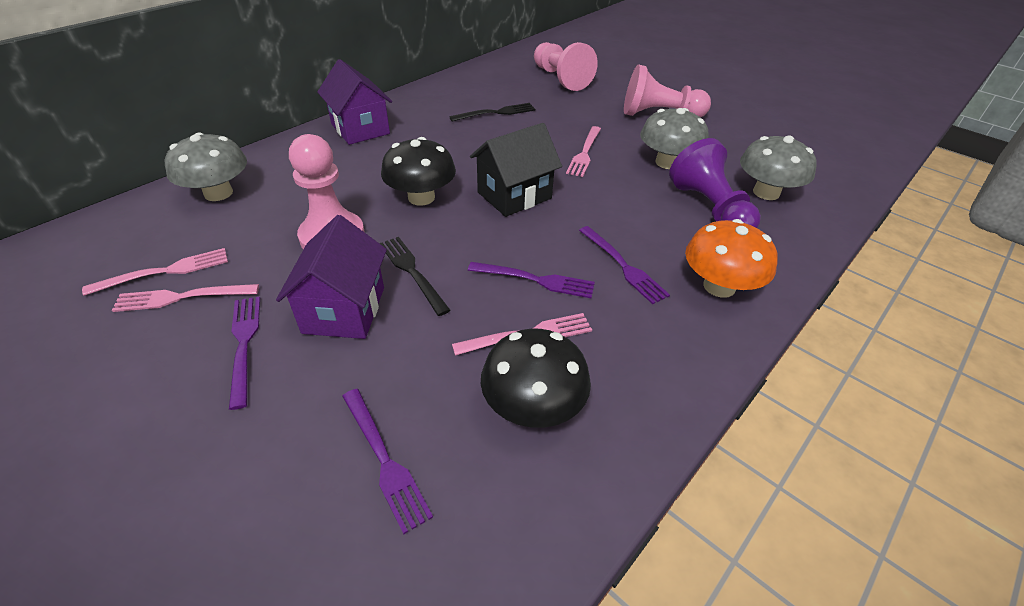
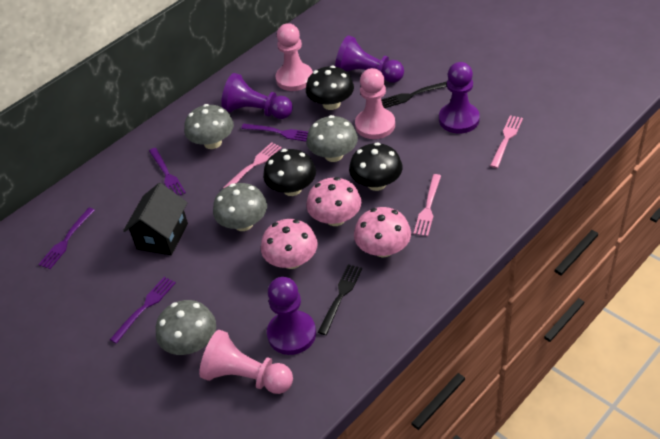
black mushroom: 2 -> 3
grey mushroom: 3 -> 4
orange mushroom: 1 -> 0
pink fork: 4 -> 3
pink mushroom: 0 -> 3
purple house: 2 -> 0
purple pawn: 1 -> 4

